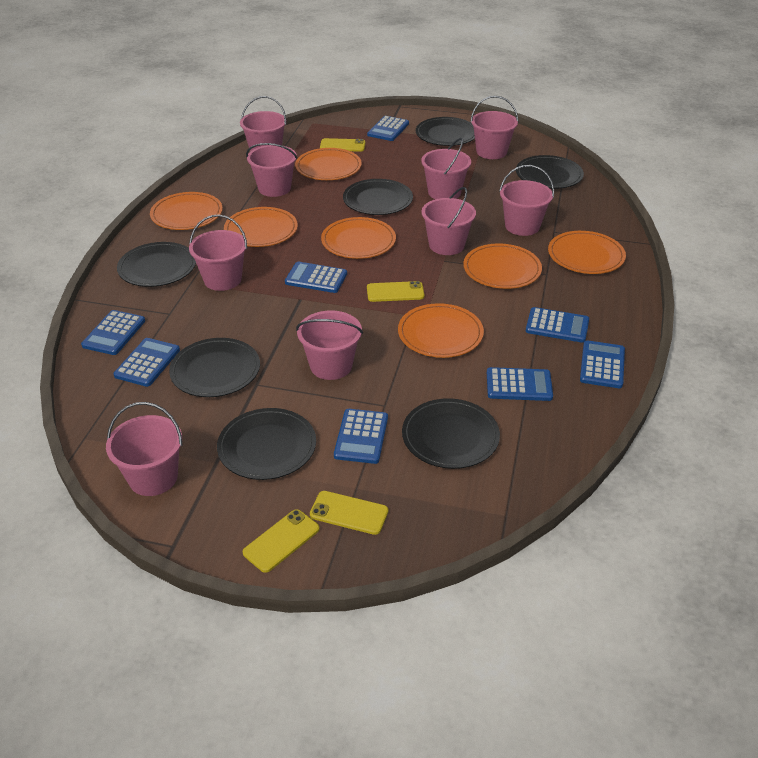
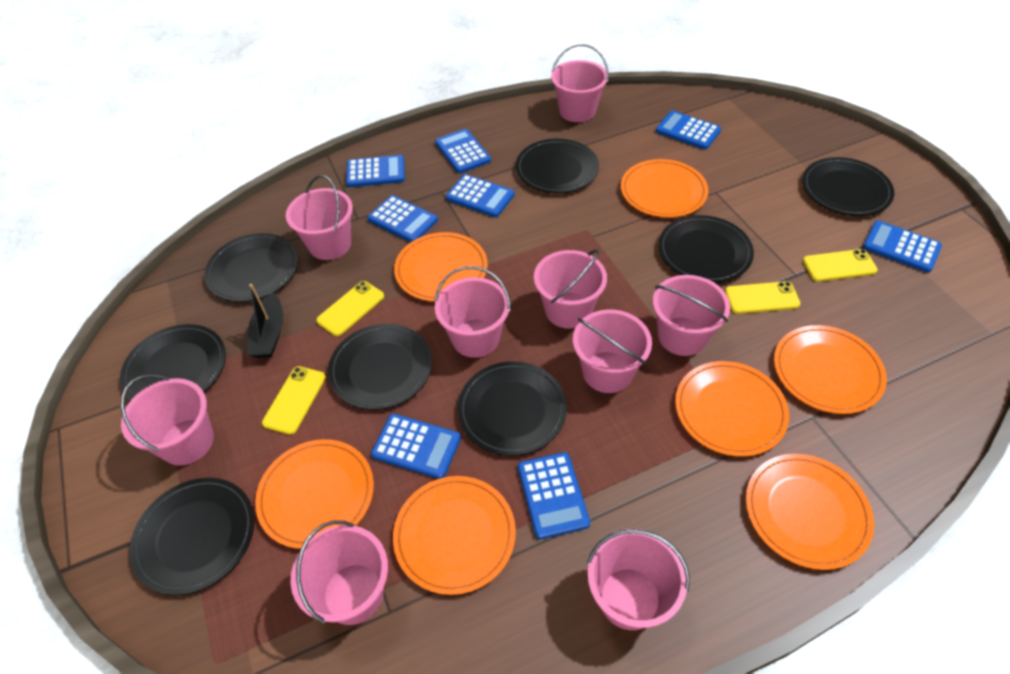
black boat: 0 -> 1
black plate: 7 -> 8

